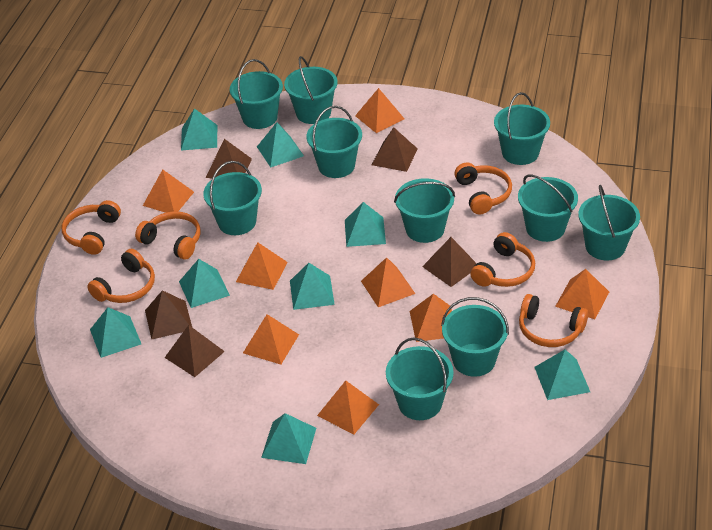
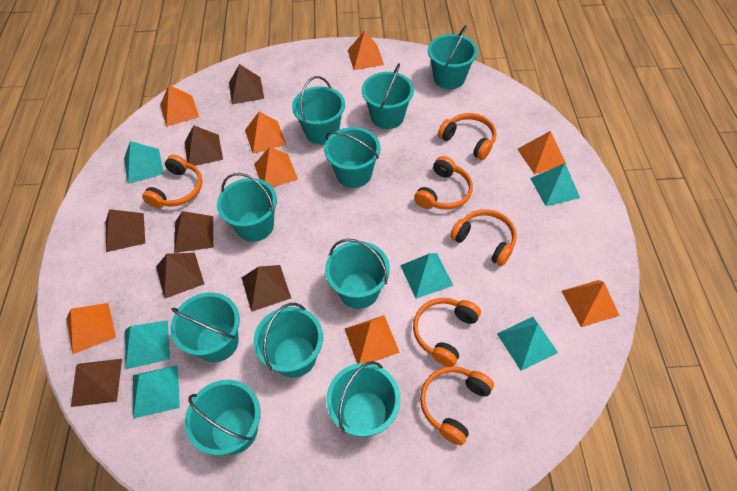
brown pyramid: 5 -> 7
turquoise pyramid: 8 -> 6

